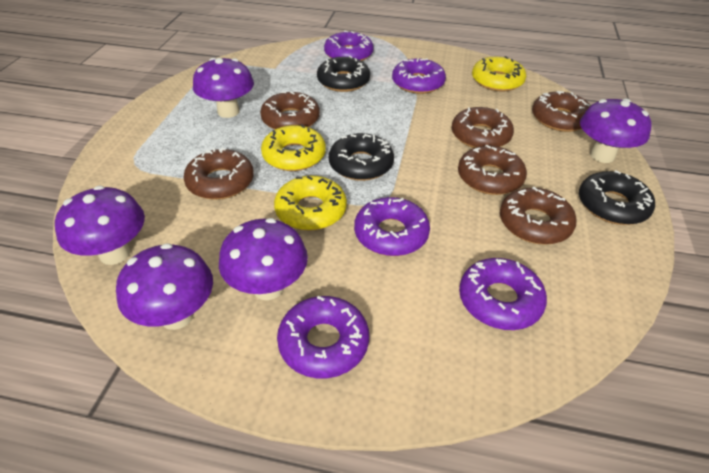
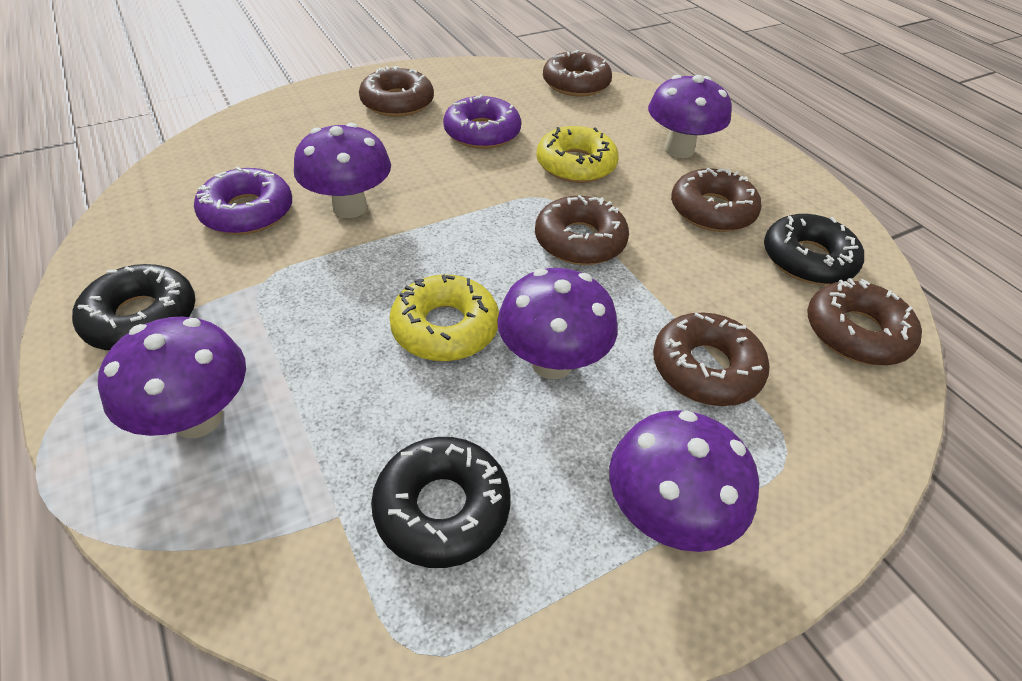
purple donut: 5 -> 2
yellow donut: 3 -> 2

